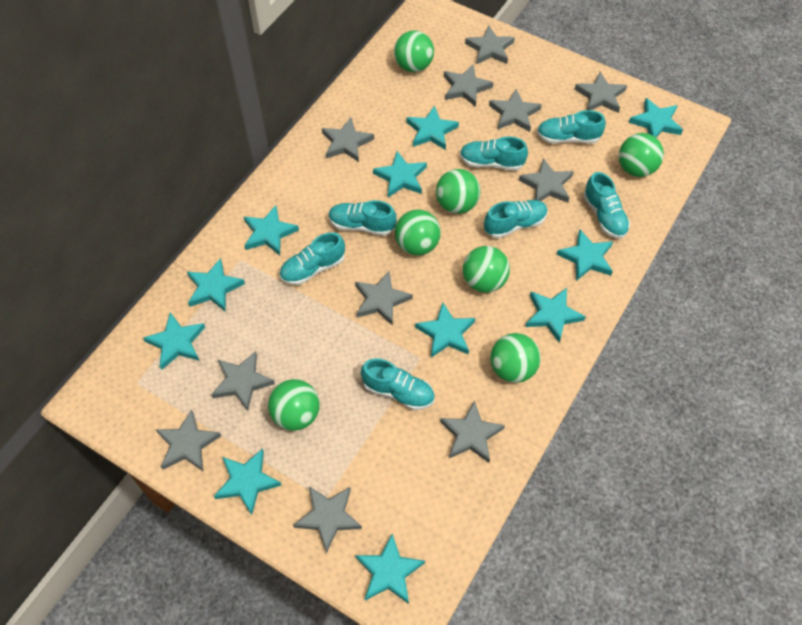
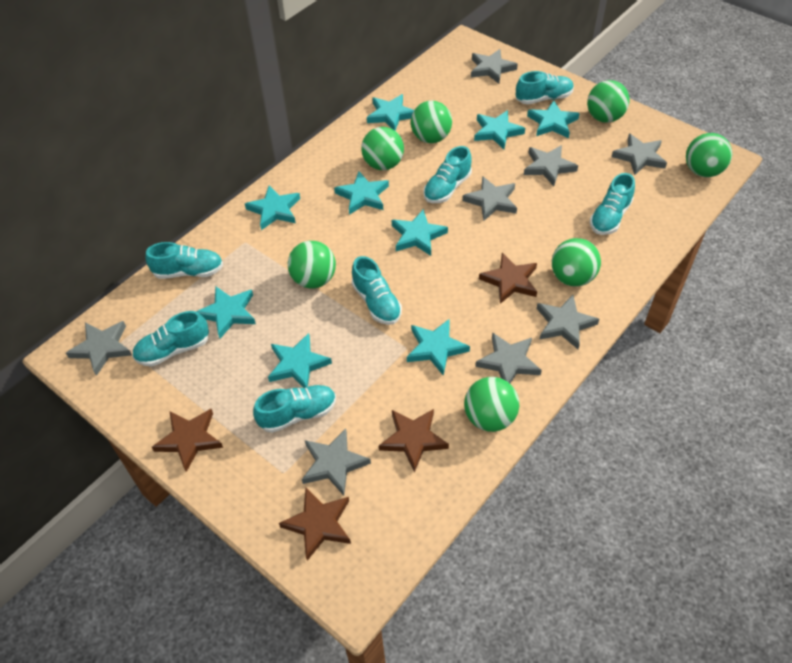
brown star: 0 -> 4
grey star: 11 -> 8
turquoise star: 11 -> 9

